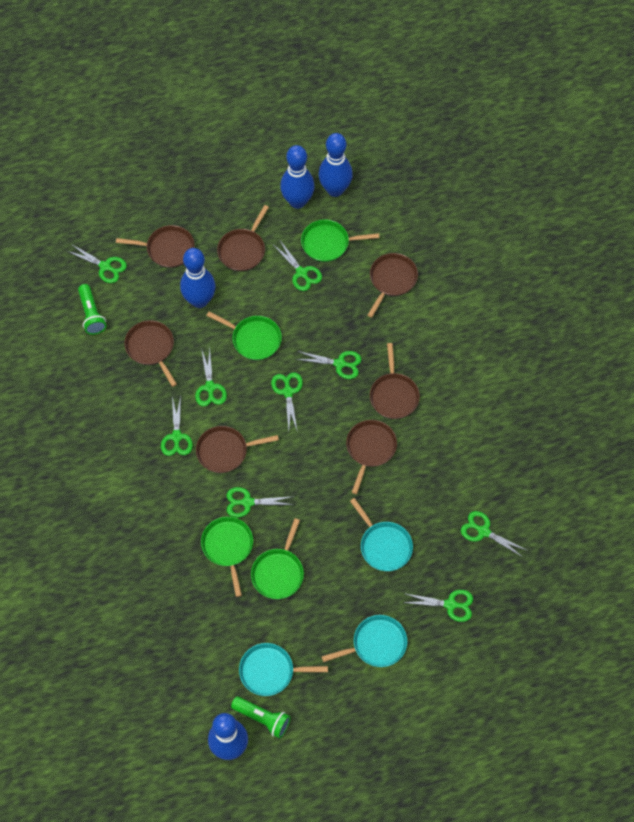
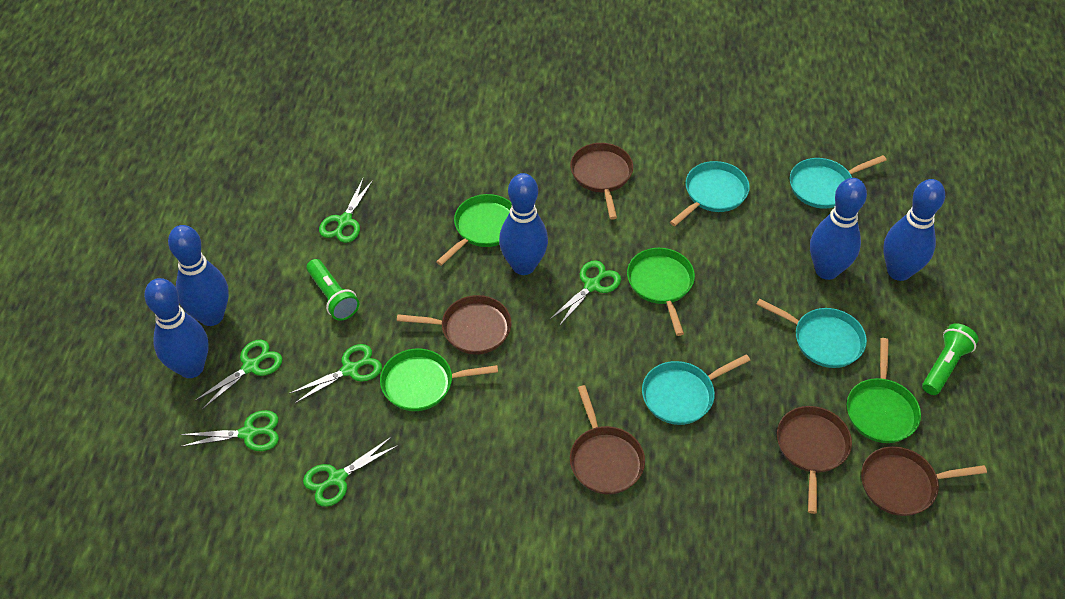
blue bowling pin: 4 -> 5
brown pan: 7 -> 5
green scissors: 9 -> 6
turquoise pan: 3 -> 4

